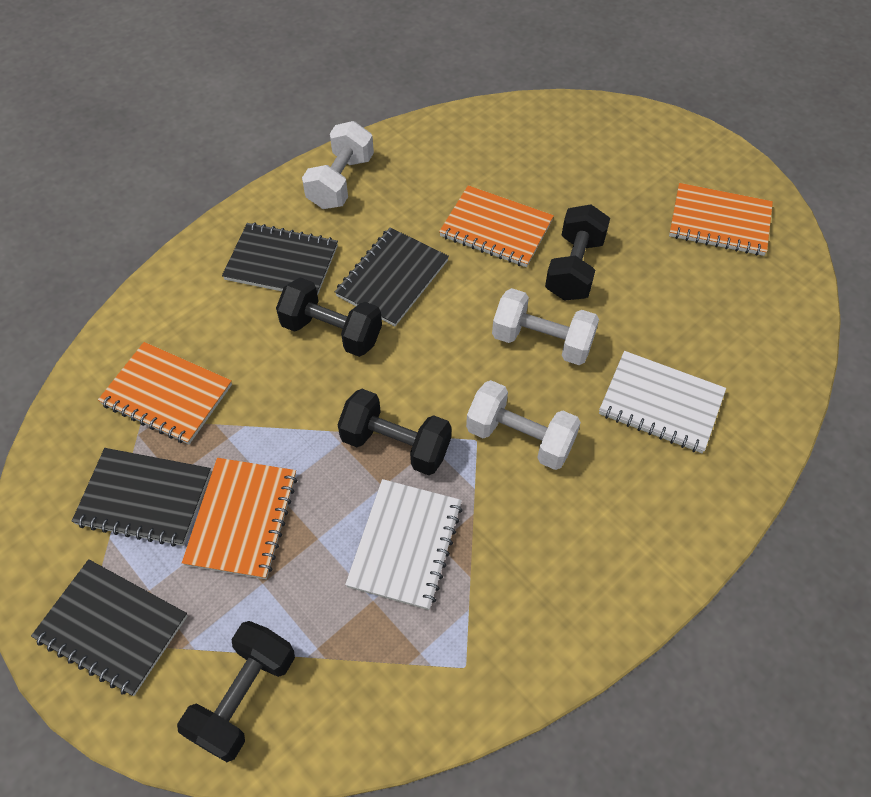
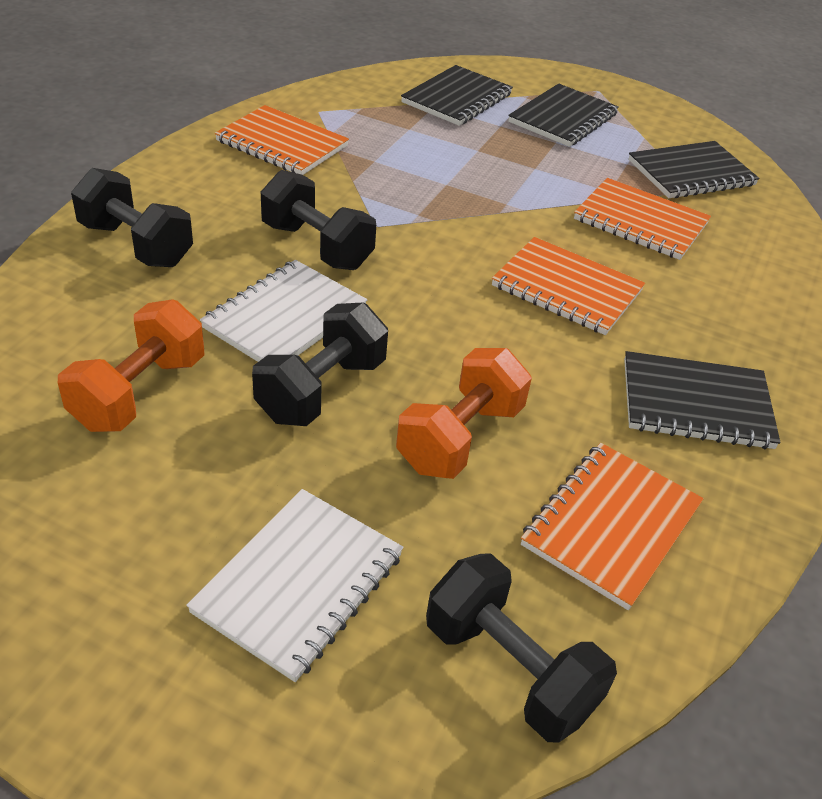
orange dumbbell: 0 -> 2
white dumbbell: 3 -> 0

